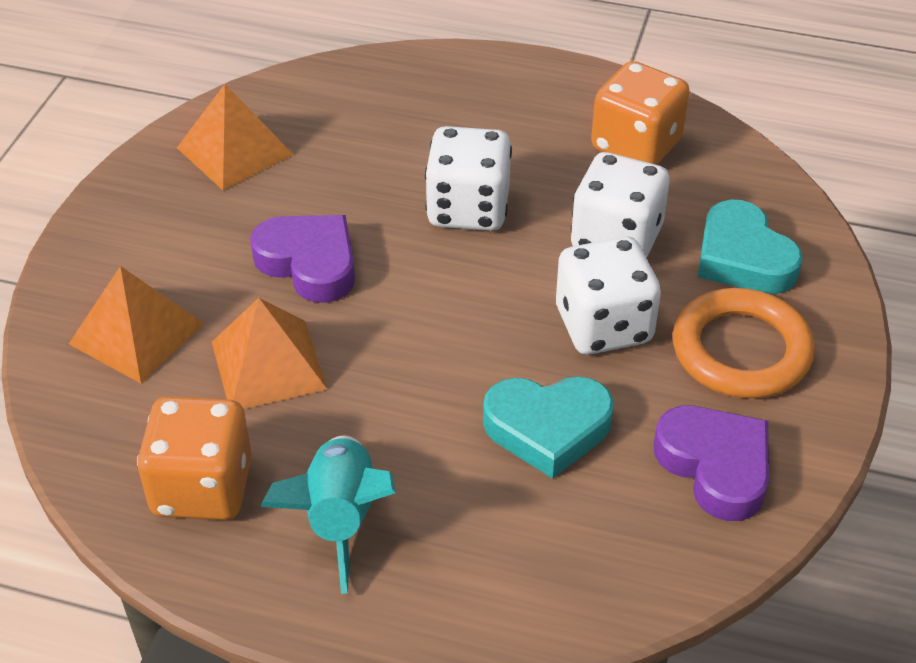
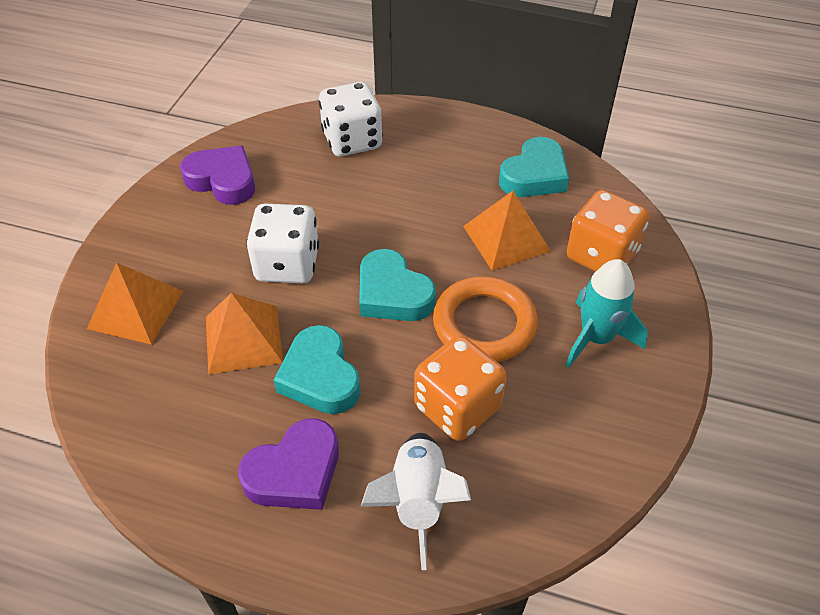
turquoise heart: 2 -> 3
white dice: 3 -> 2
white rocket: 0 -> 1

